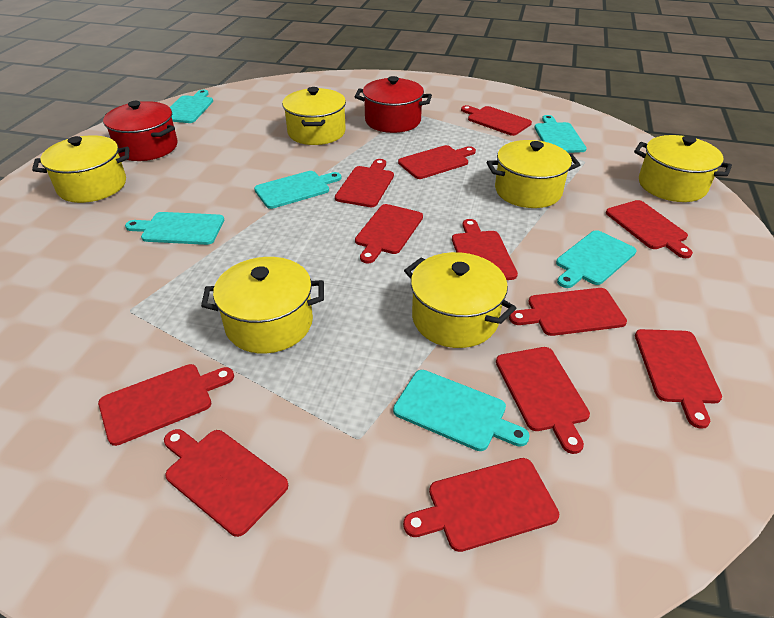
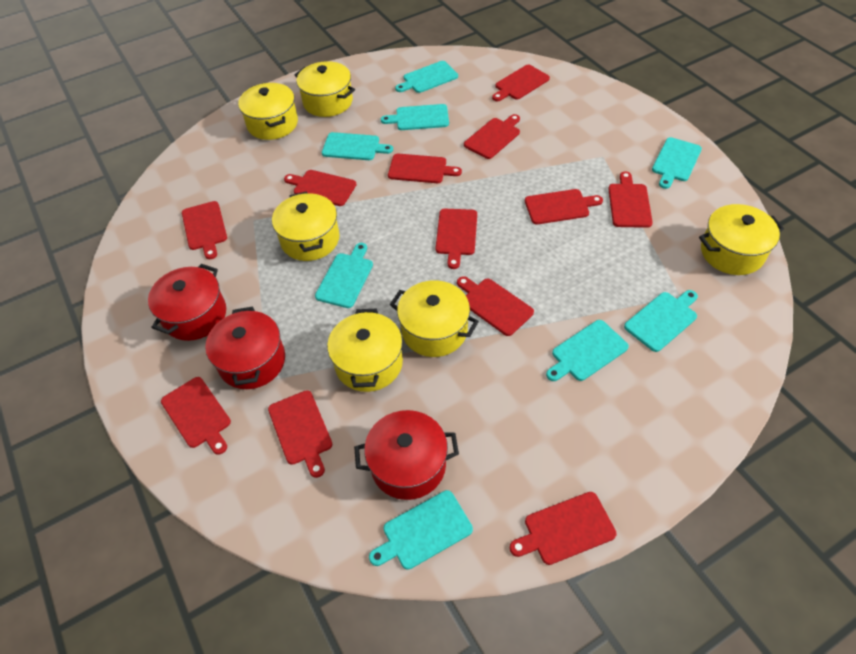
red pot: 2 -> 3
turquoise cutting board: 6 -> 8

